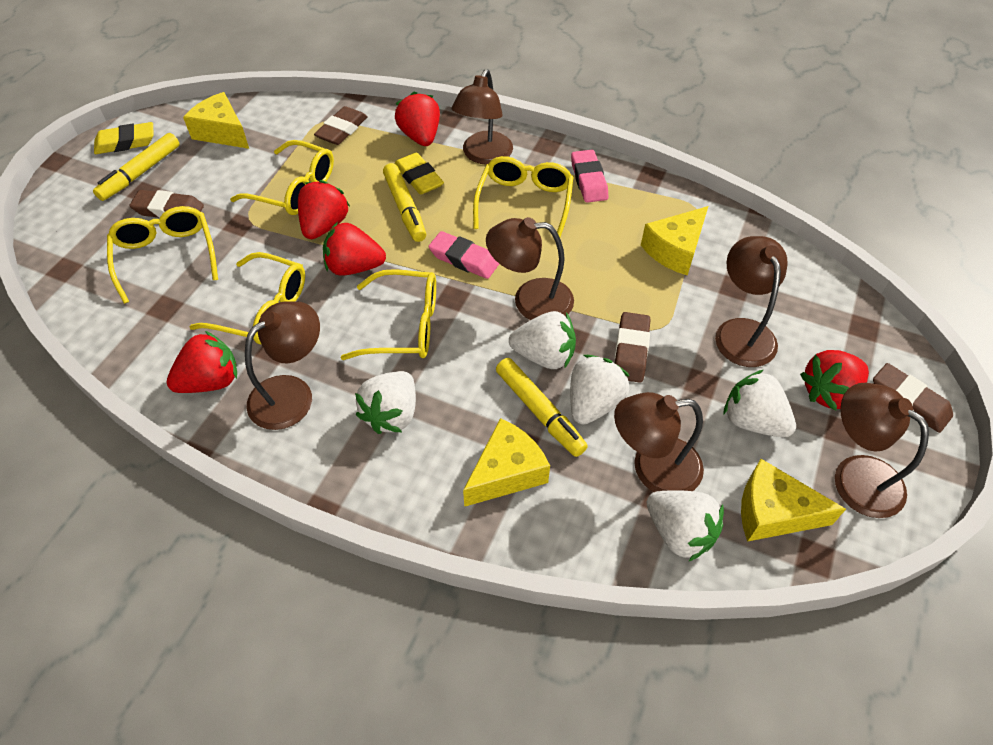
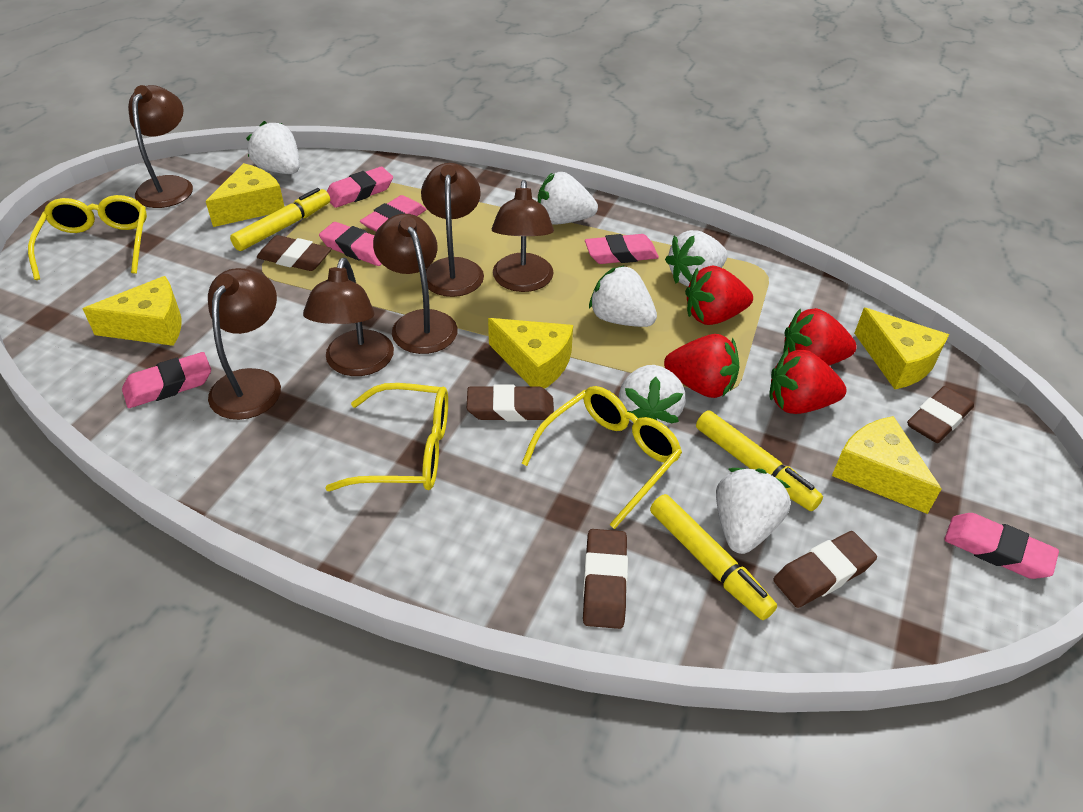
brown eraser: 4 -> 5
pink eraser: 2 -> 6
red strawberry: 5 -> 4
white strawberry: 5 -> 6
yellow cheese: 4 -> 5
yellow eraser: 2 -> 0
yellow glasses: 5 -> 3

